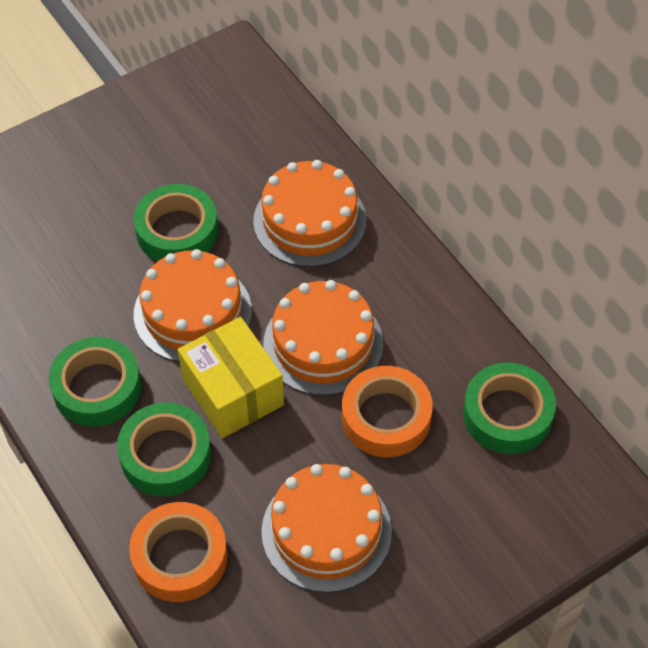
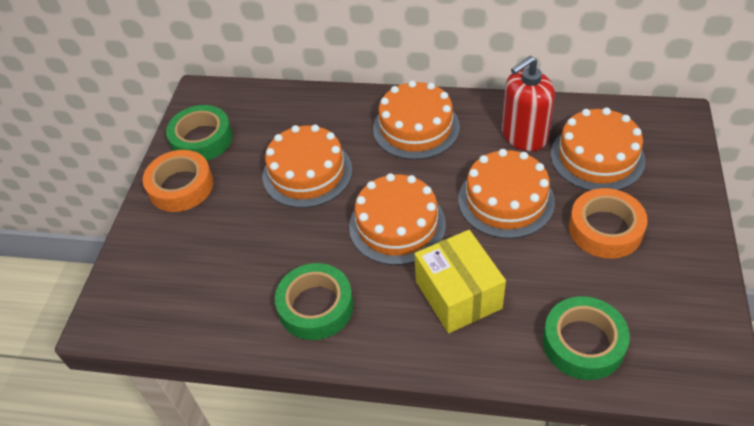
green tape: 4 -> 3
orange cake: 4 -> 5
red soap dispenser: 0 -> 1

